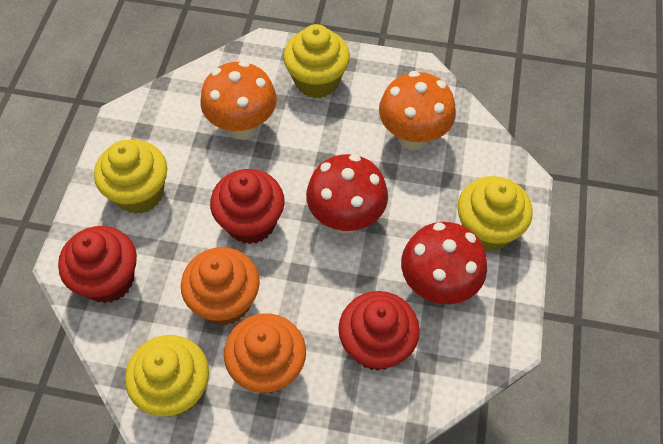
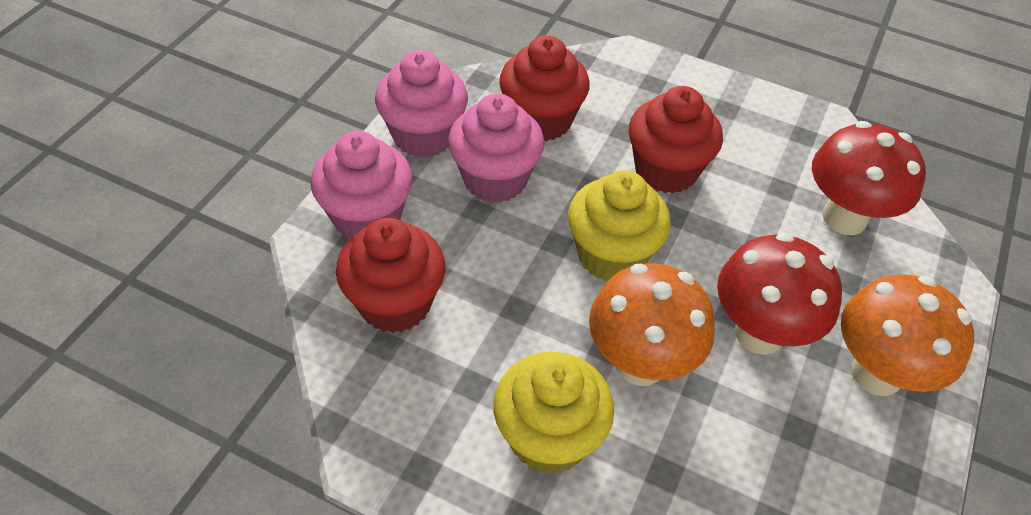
orange cupcake: 2 -> 0
pink cupcake: 0 -> 3
yellow cupcake: 4 -> 2

